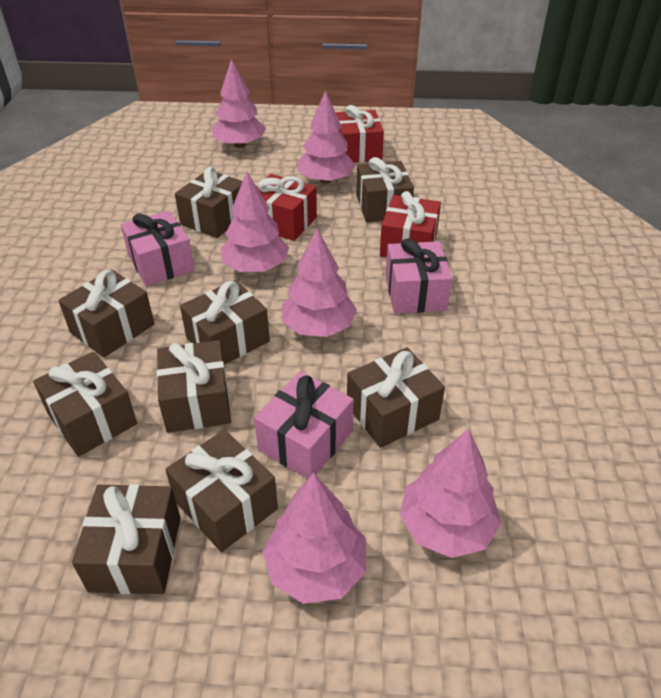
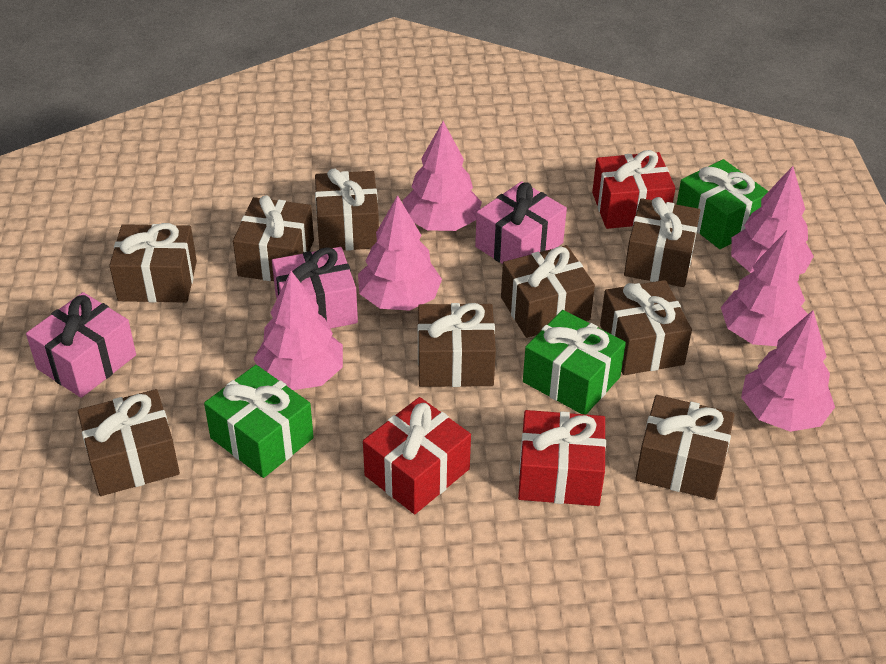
green gift: 0 -> 3

